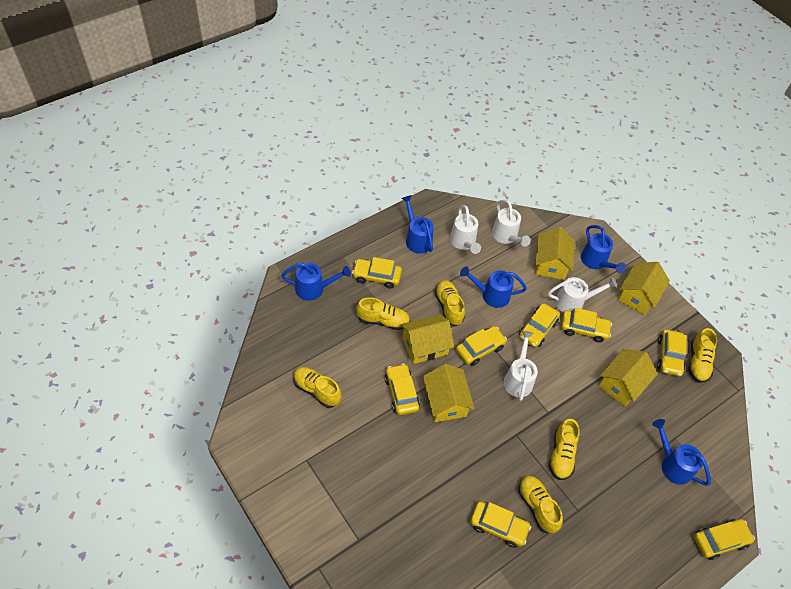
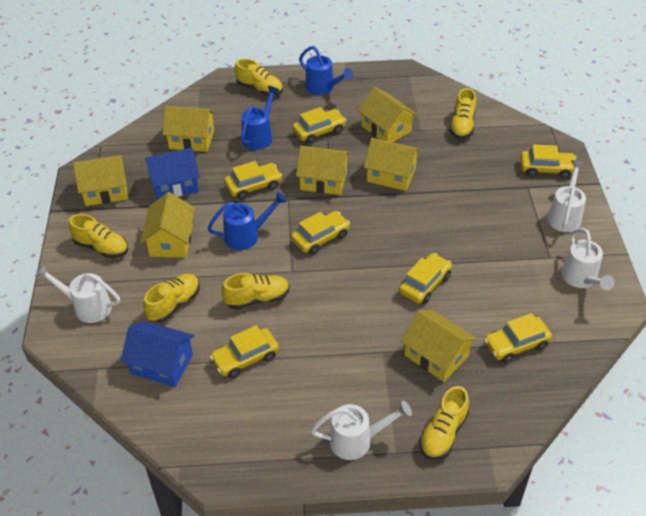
blue house: 0 -> 2
blue watering can: 5 -> 3
yellow car: 8 -> 7
yellow house: 5 -> 7

